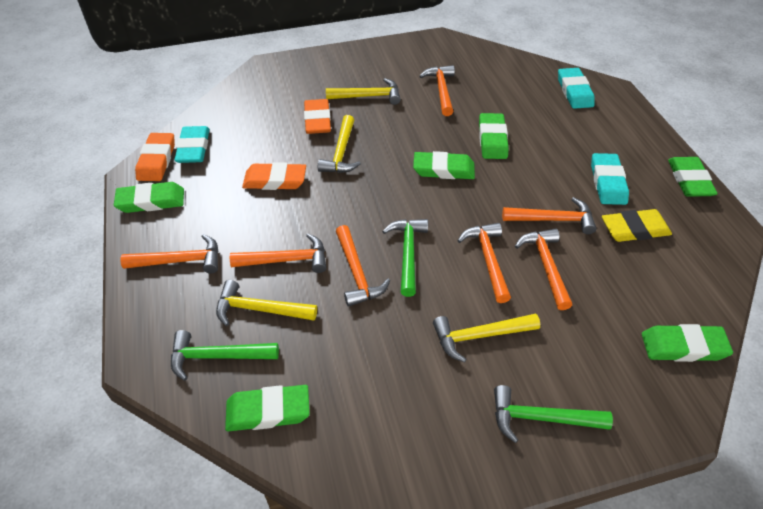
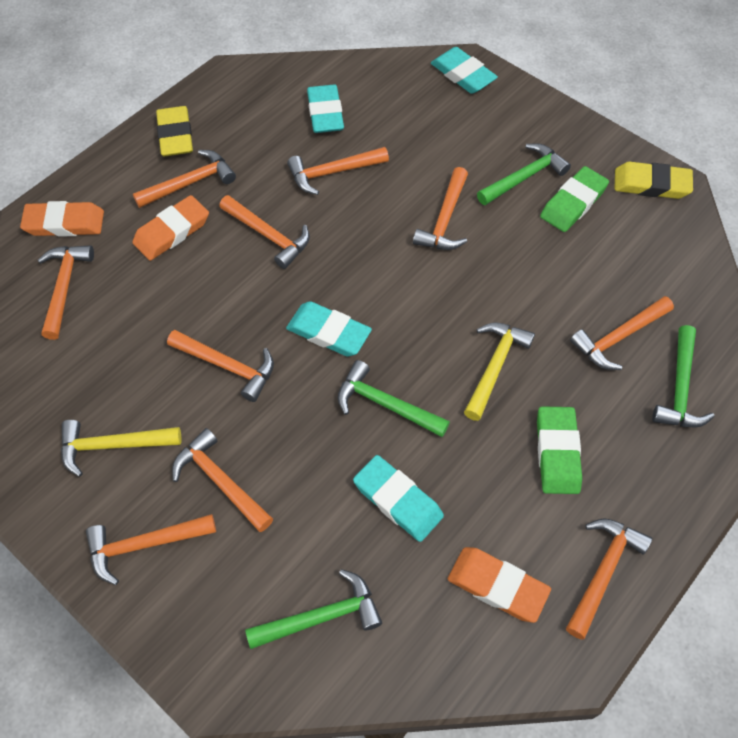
green eraser: 6 -> 2
green hammer: 3 -> 4
orange hammer: 7 -> 10
turquoise eraser: 3 -> 4
yellow eraser: 1 -> 2
yellow hammer: 4 -> 2

